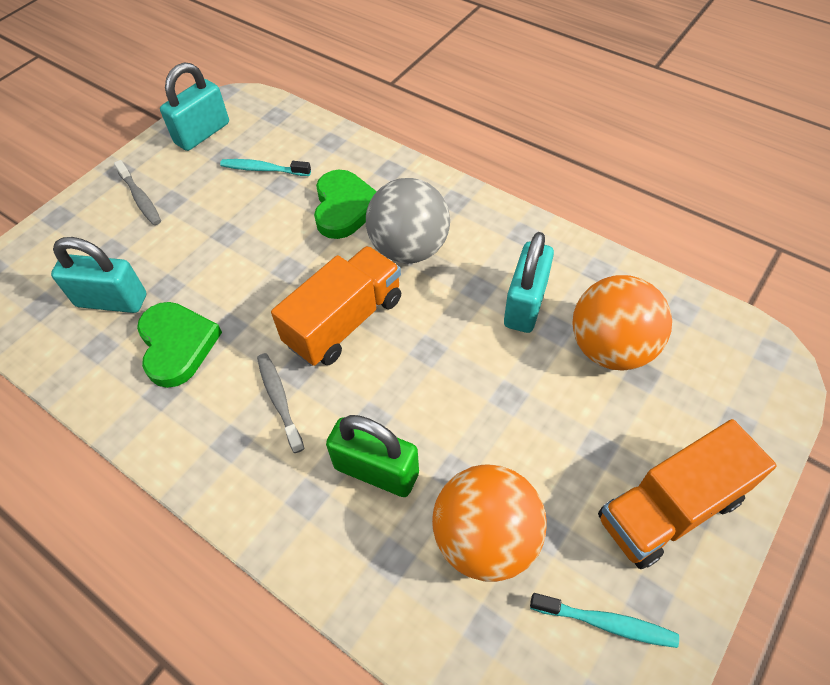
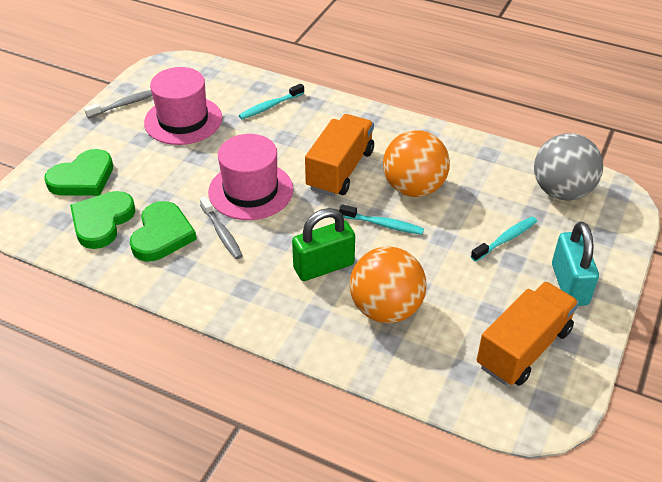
green heart: 2 -> 3
pink hat: 0 -> 2
turquoise padlock: 3 -> 1
turquoise toothbrush: 2 -> 3

